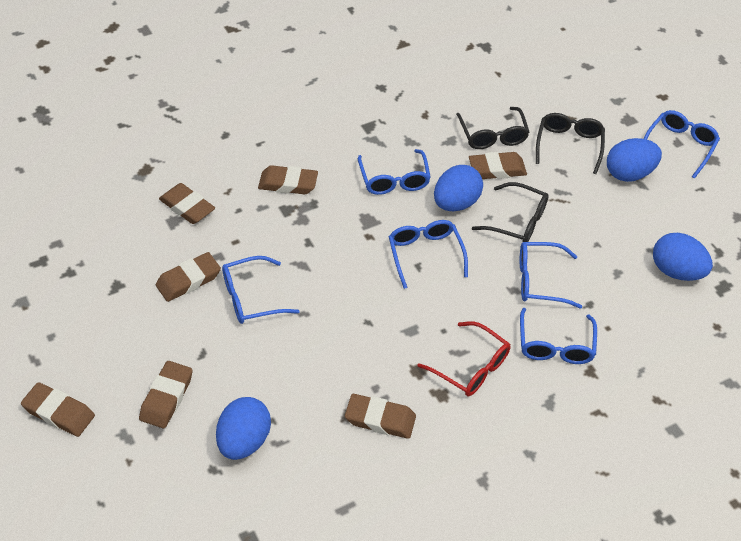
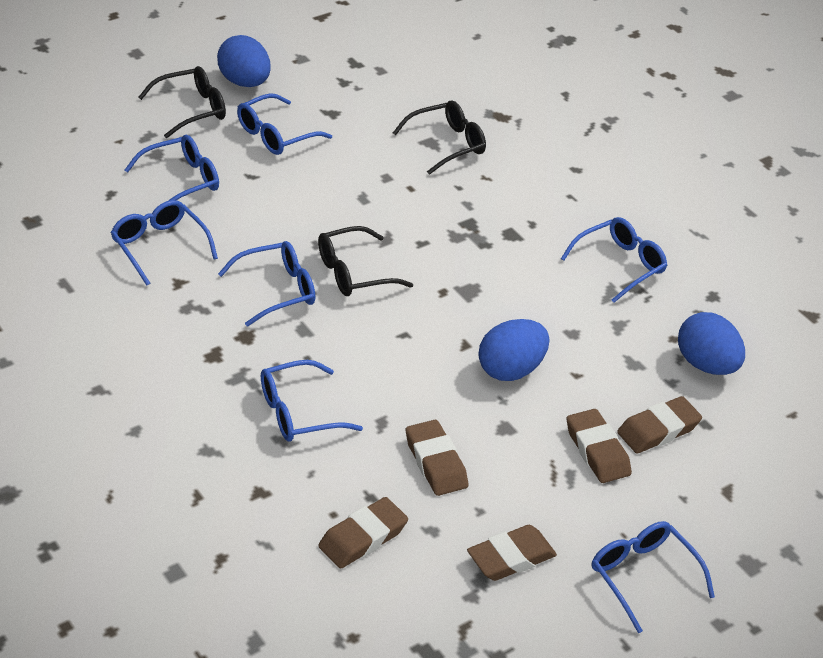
blue egg: 4 -> 3
blue glasses: 6 -> 7
brown eraser: 7 -> 5
red glasses: 1 -> 0

